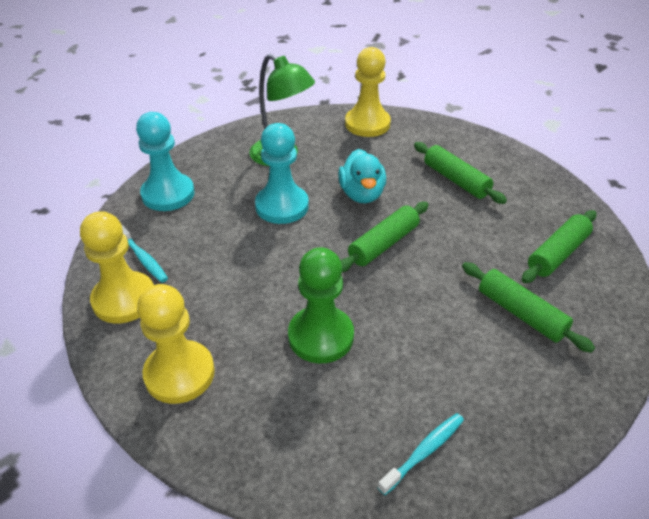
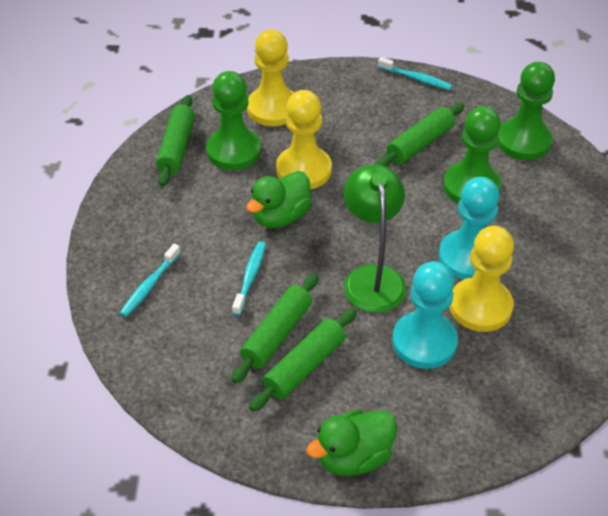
green duck: 0 -> 2
green pawn: 1 -> 3
turquoise duck: 1 -> 0
turquoise toothbrush: 2 -> 3

